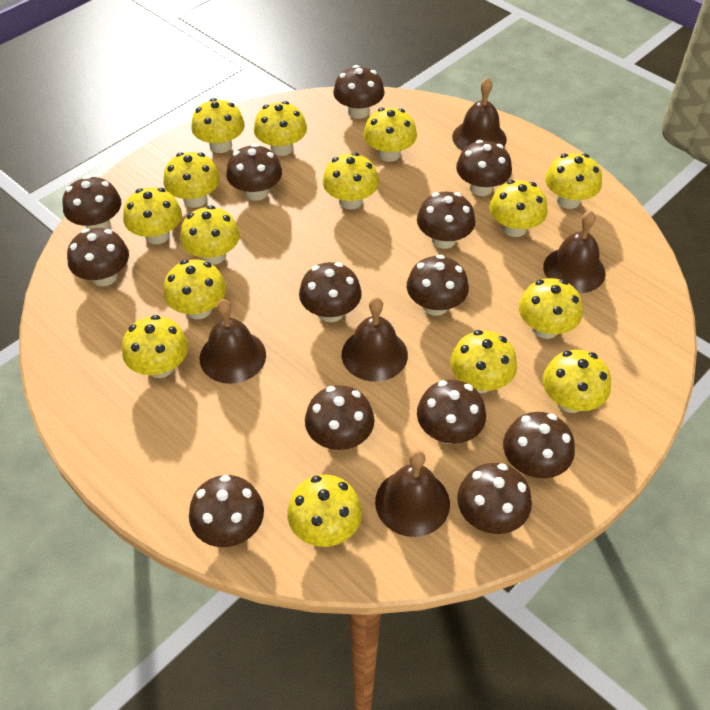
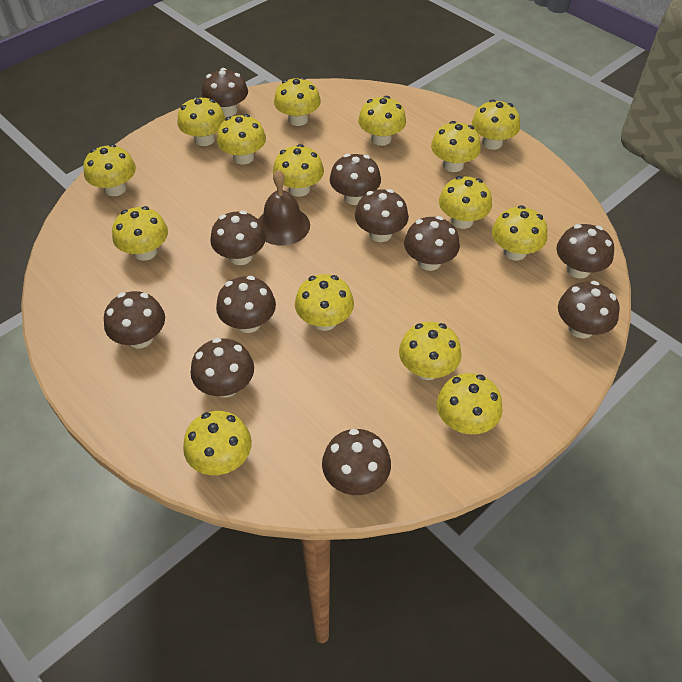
brown bell: 5 -> 1
brown mushroom: 13 -> 11

